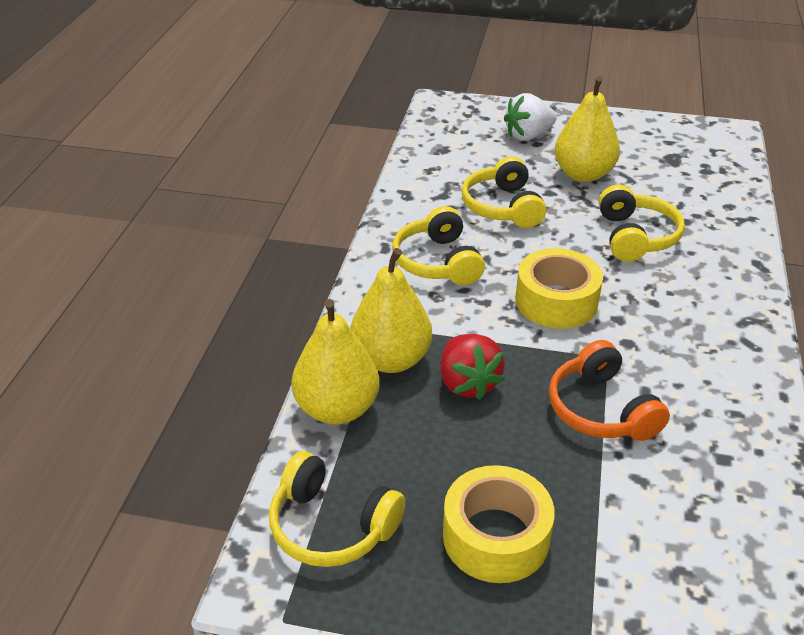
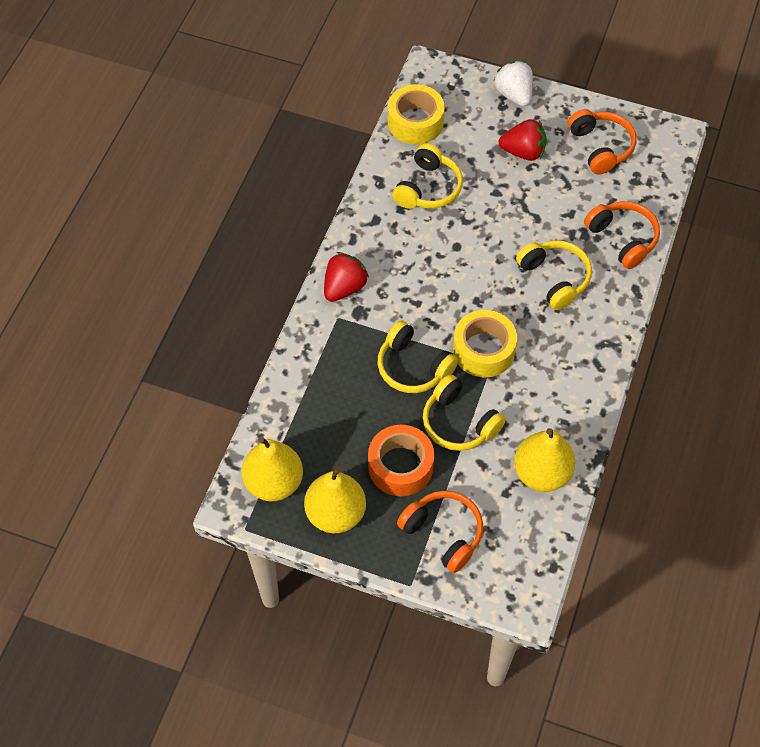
orange headphones: 1 -> 3
orange tape: 0 -> 1
red strawberry: 1 -> 2

